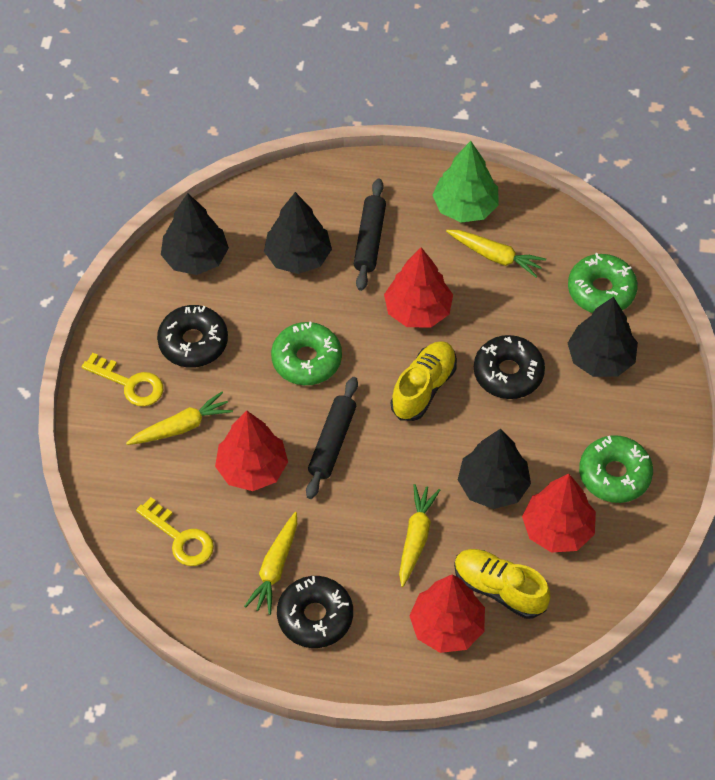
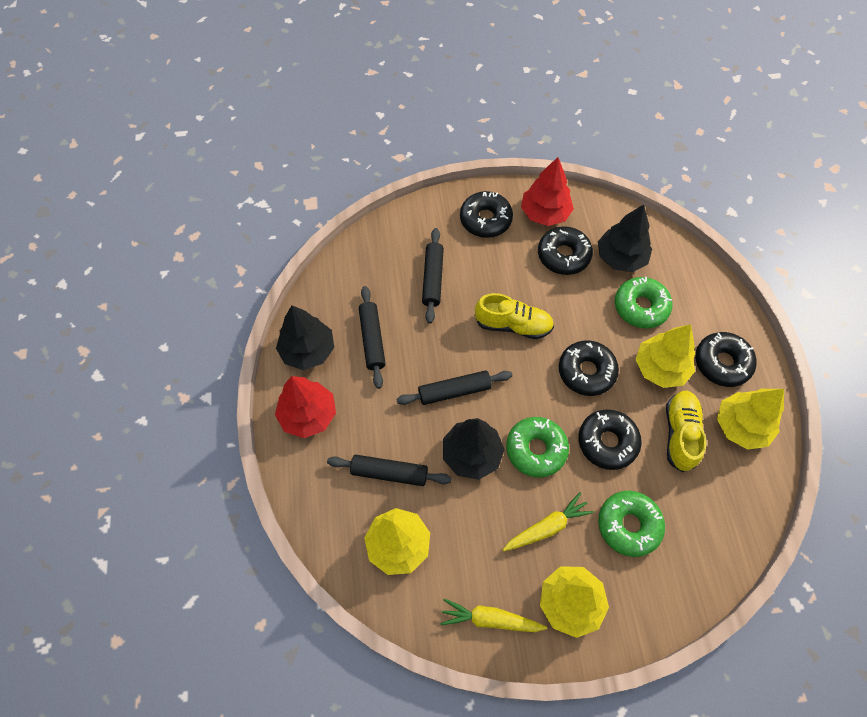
black donut: 3 -> 5
black rolling pin: 2 -> 4
black tree: 4 -> 3
green tree: 1 -> 0
red tree: 4 -> 2
yellow carrot: 4 -> 2
yellow key: 2 -> 0
yellow tree: 0 -> 4

